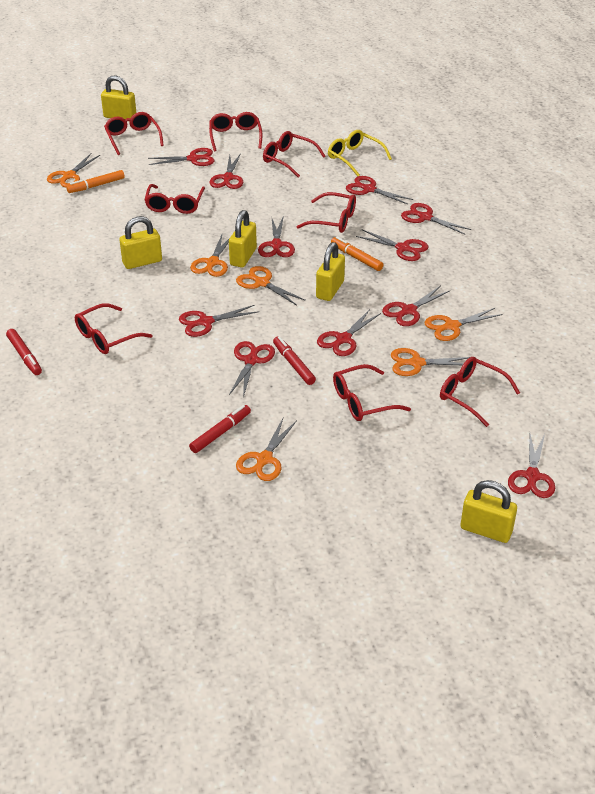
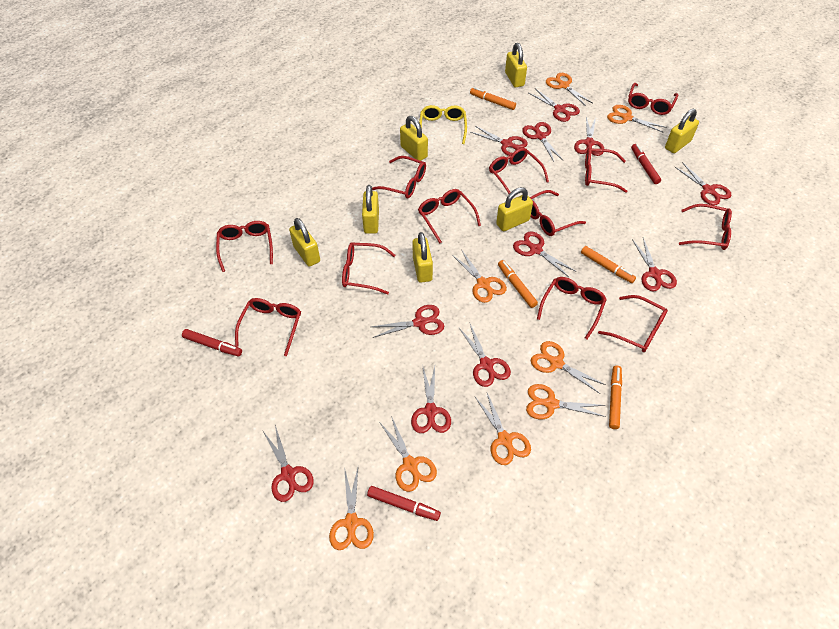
orange marker: 2 -> 4
orange scissors: 6 -> 8
red glasses: 8 -> 12
yellow padlock: 5 -> 7

